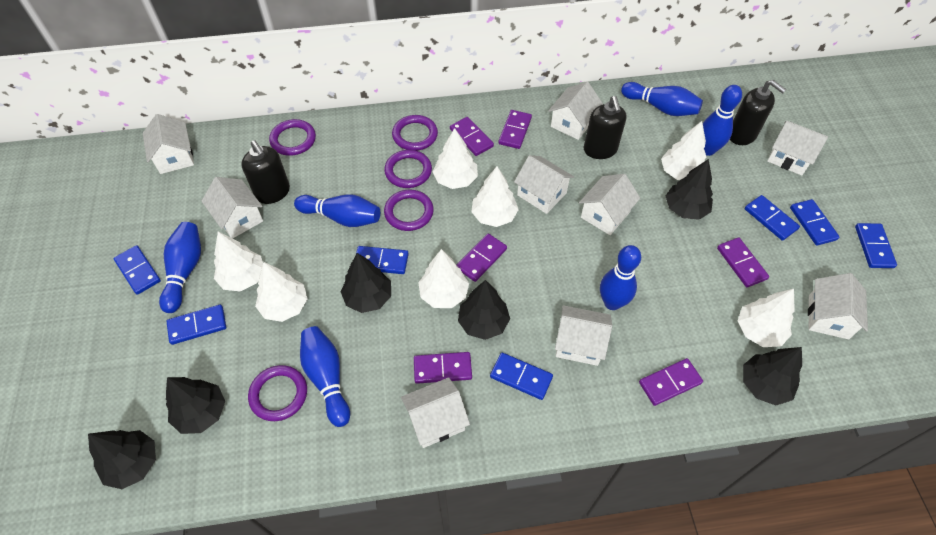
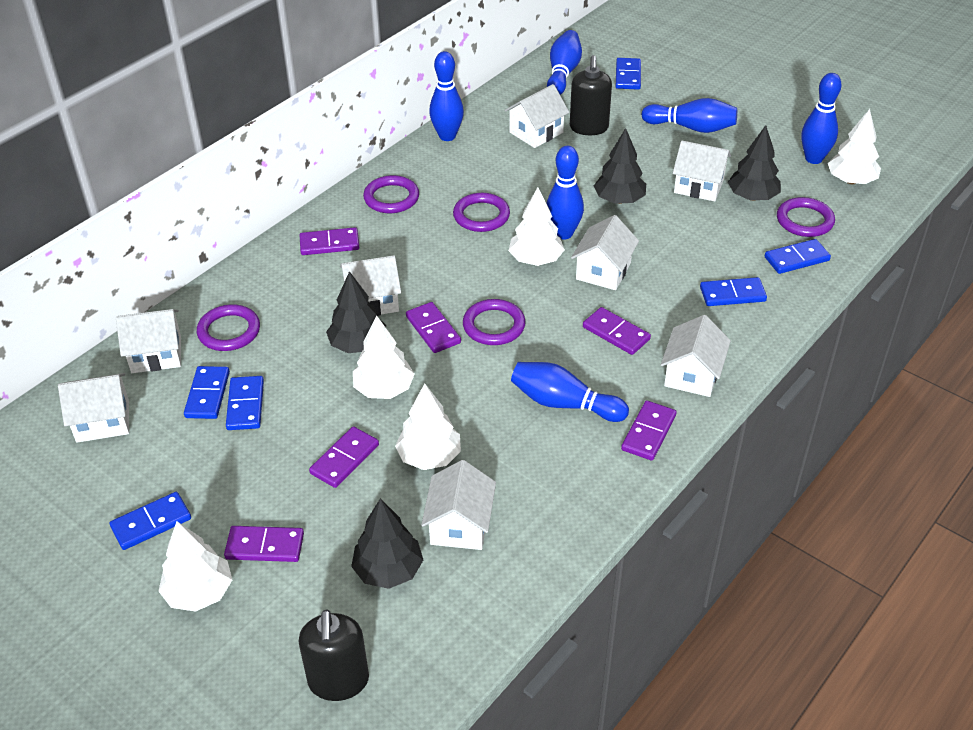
black soap dispenser: 3 -> 2
black tree: 6 -> 4
blue domino: 7 -> 6
white house: 9 -> 8
white tree: 7 -> 5

